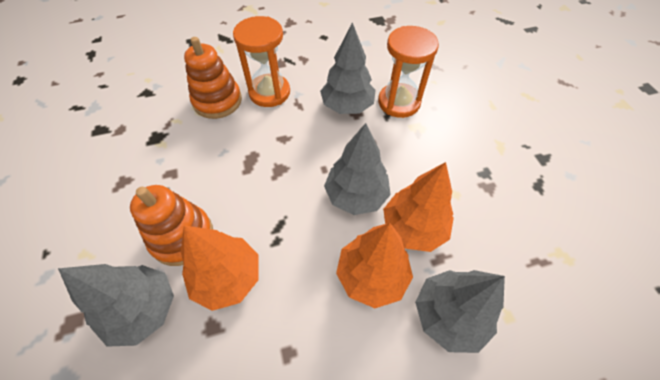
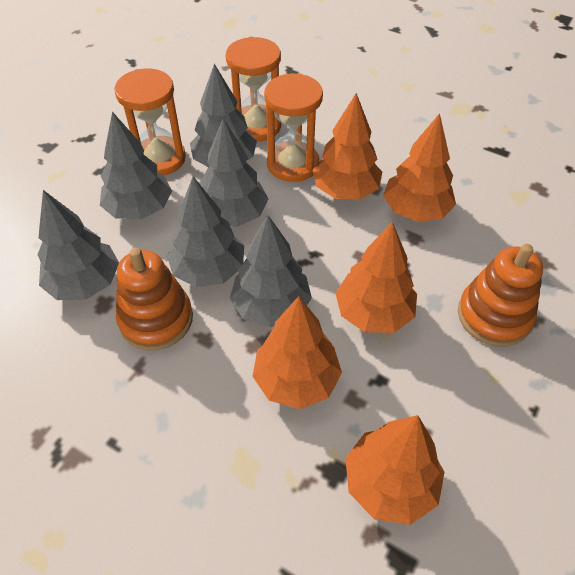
grey tree: 4 -> 6
orange hourglass: 2 -> 3
orange tree: 3 -> 5

